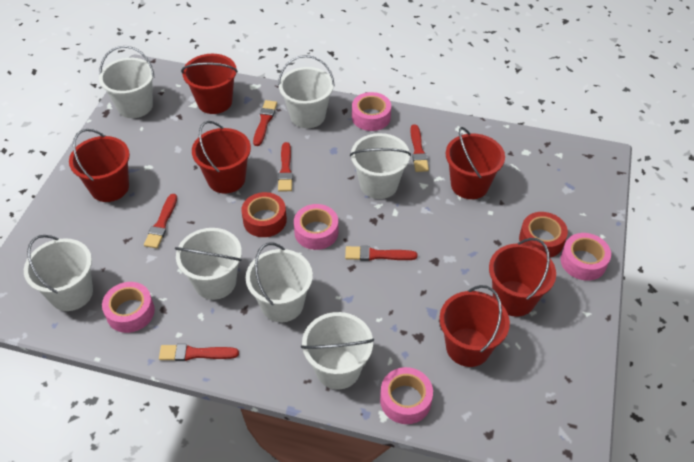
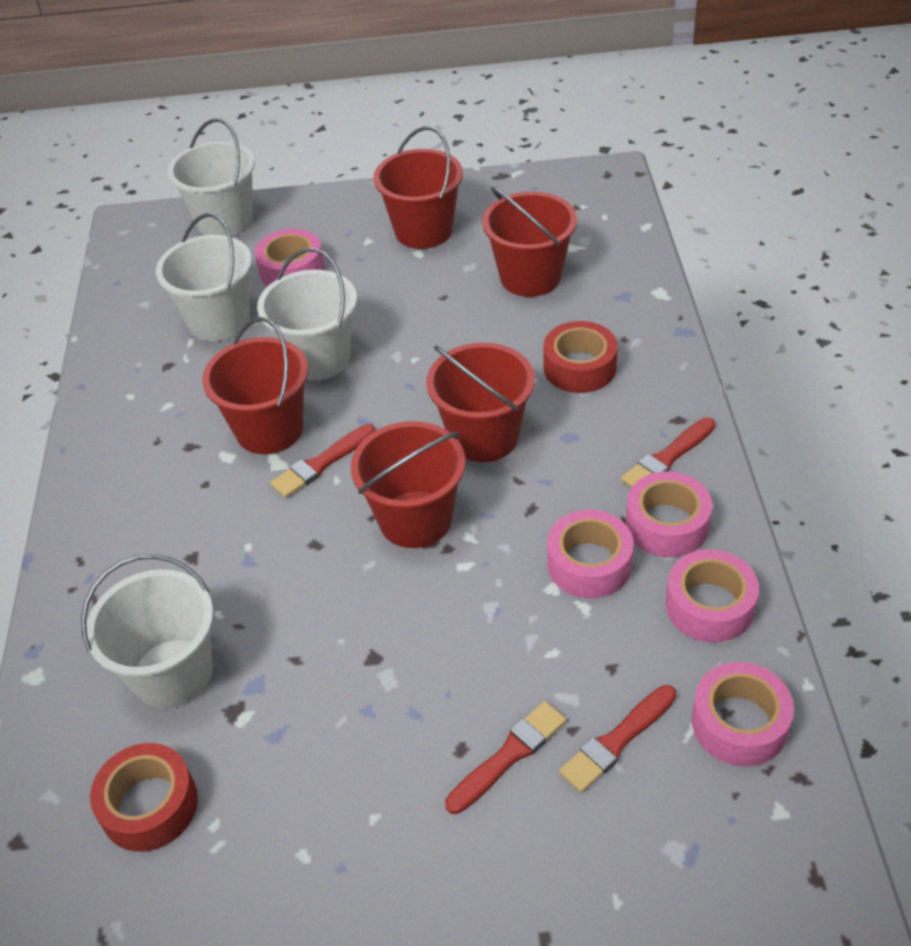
red brush: 6 -> 4
red bucket: 6 -> 5
white bucket: 7 -> 4

